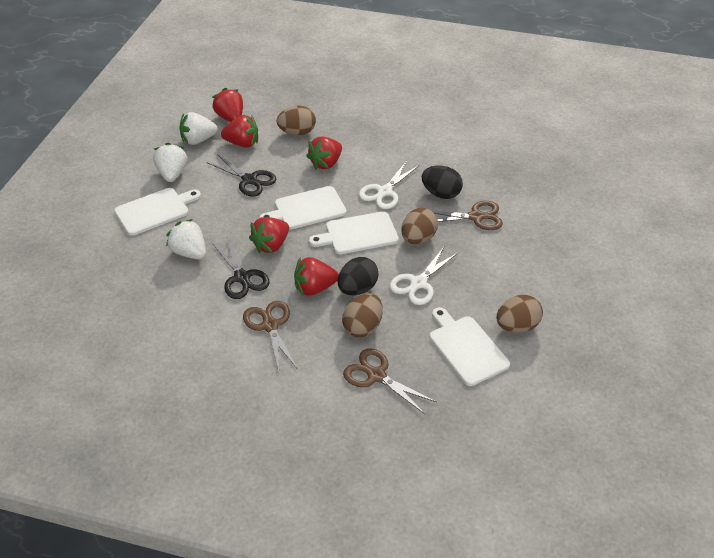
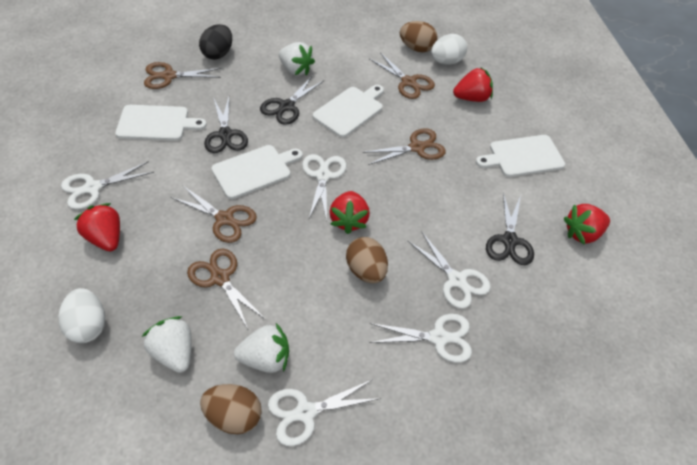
black egg: 2 -> 1
black scissors: 2 -> 3
brown egg: 4 -> 3
brown scissors: 3 -> 5
red strawberry: 5 -> 4
white egg: 0 -> 2
white scissors: 2 -> 5

